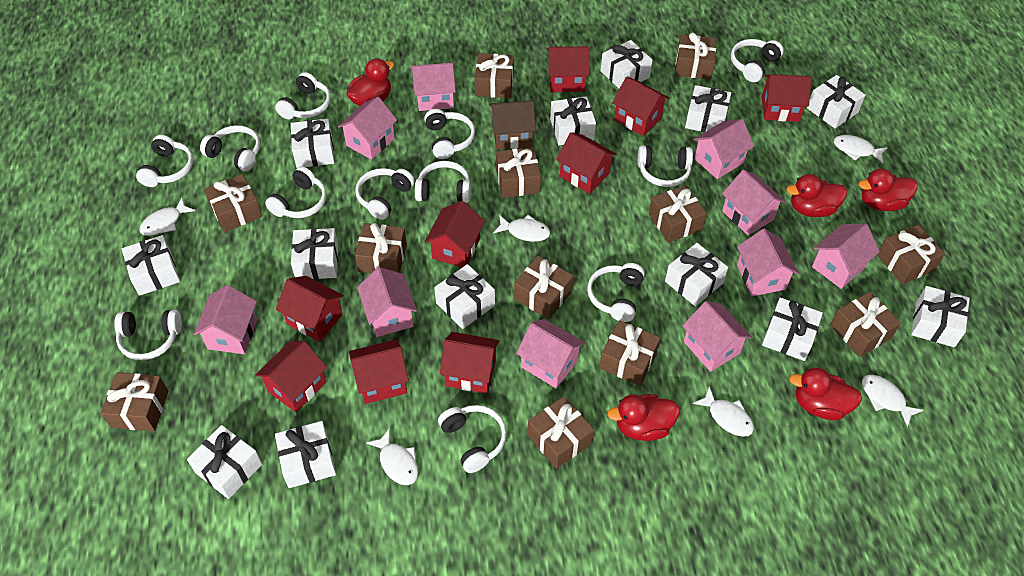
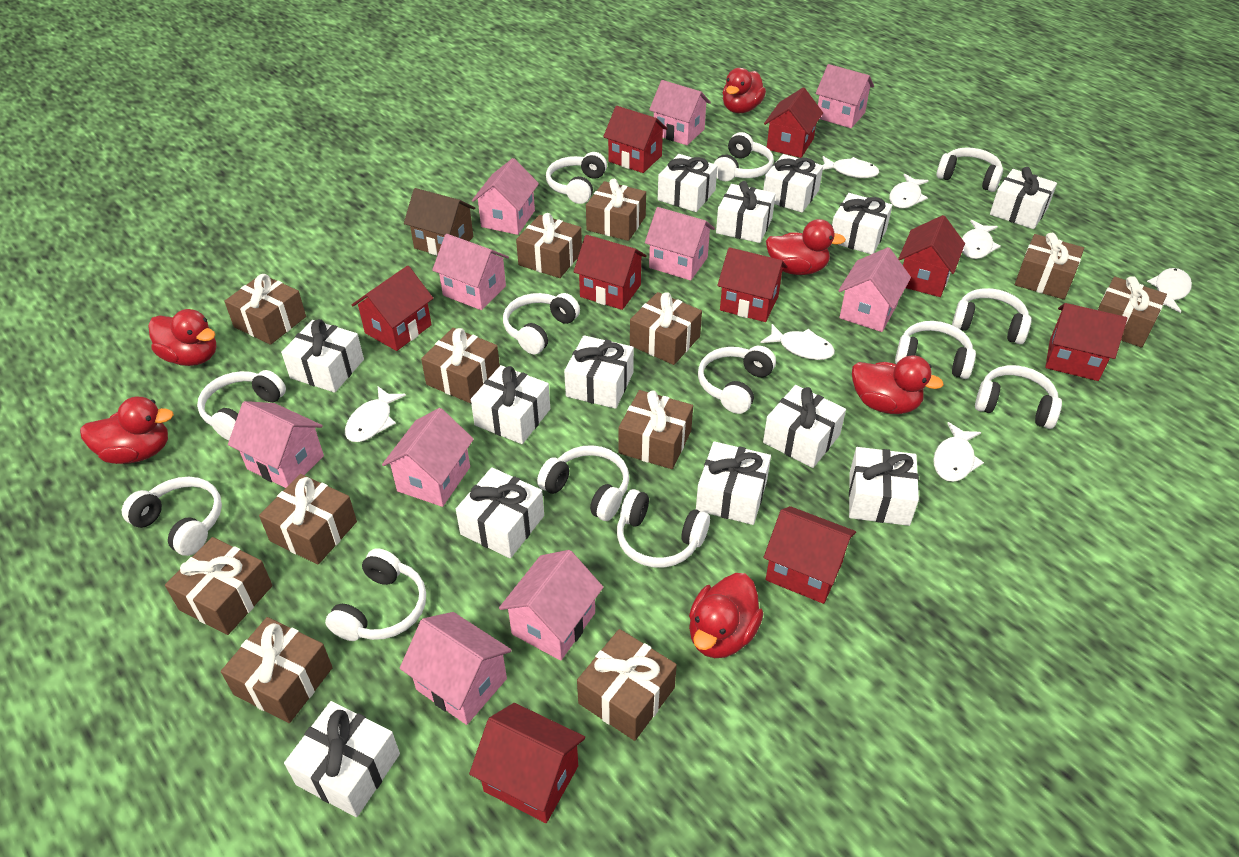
red duck: 5 -> 6
white fish: 6 -> 7
white headphones: 12 -> 13

